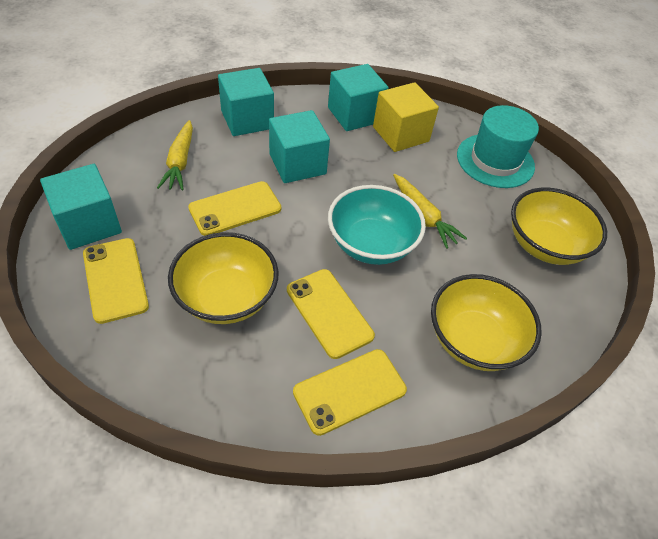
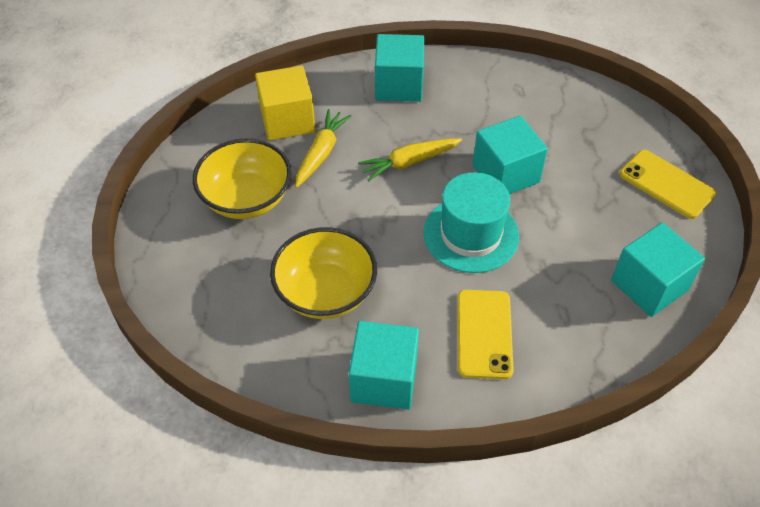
turquoise bowl: 1 -> 0
yellow bowl: 3 -> 2
yellow phone: 4 -> 2

